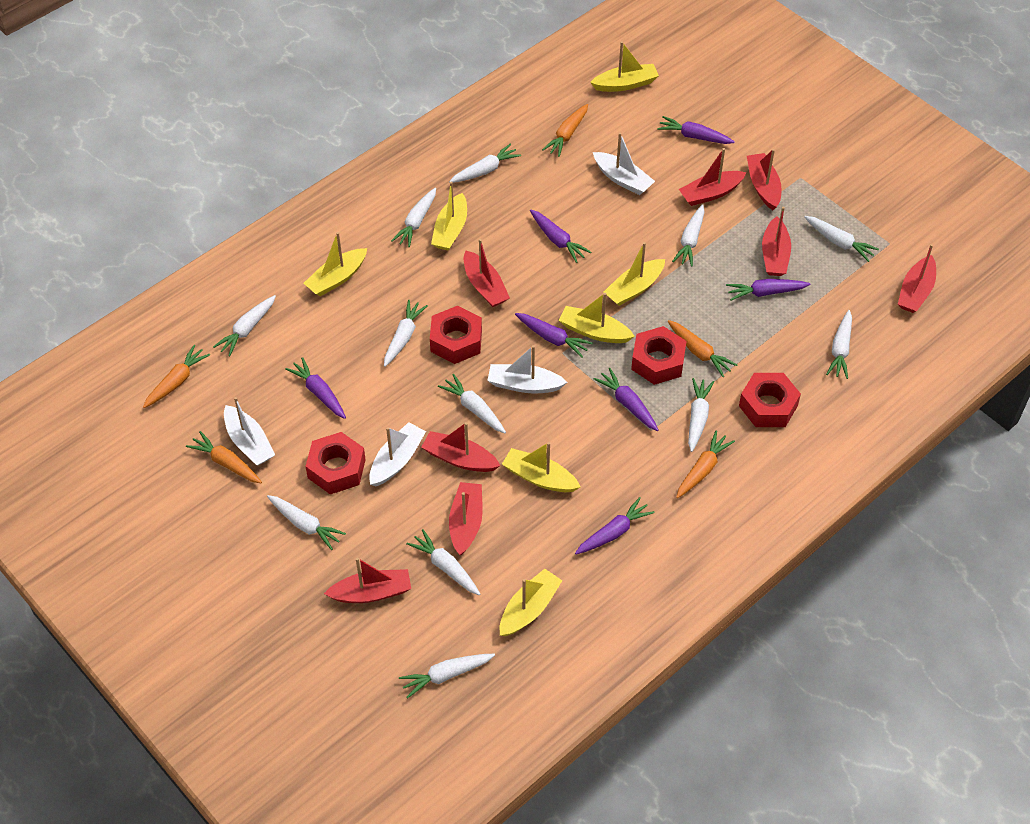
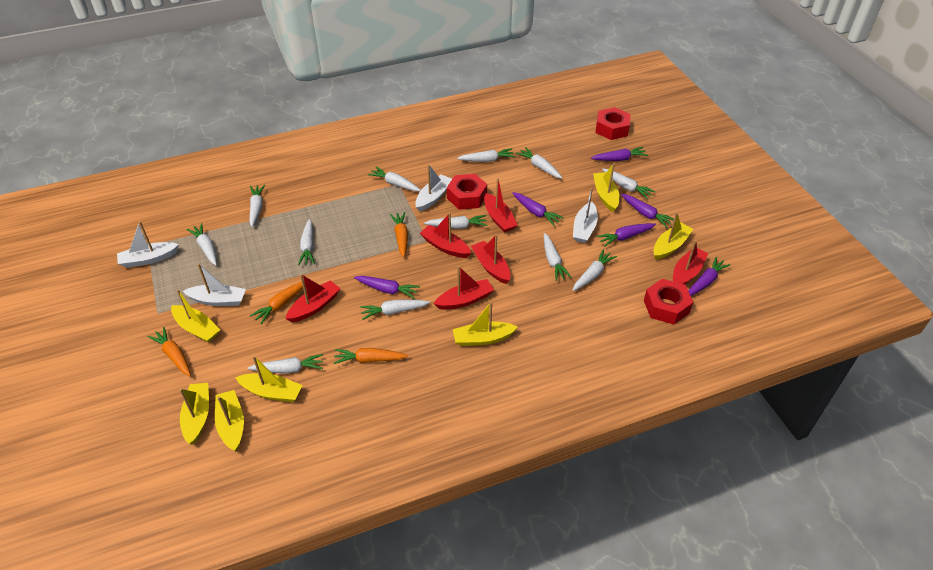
orange carrot: 5 -> 4
purple carrot: 7 -> 6
red boat: 8 -> 6
red nut: 4 -> 3

